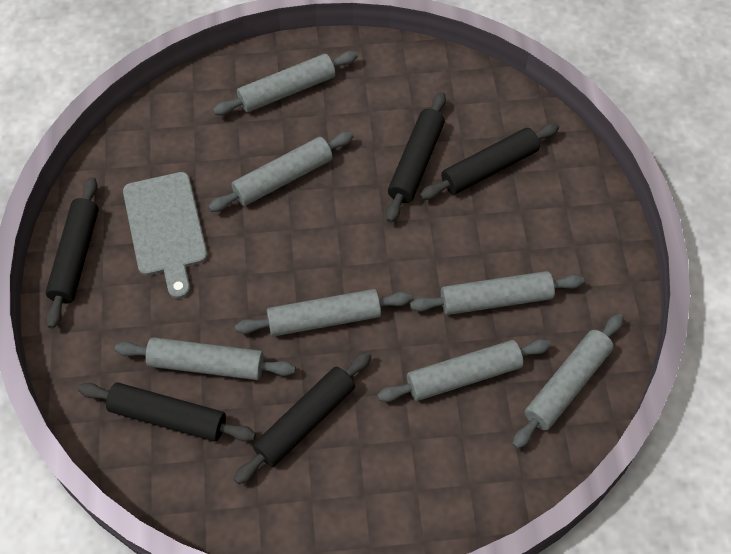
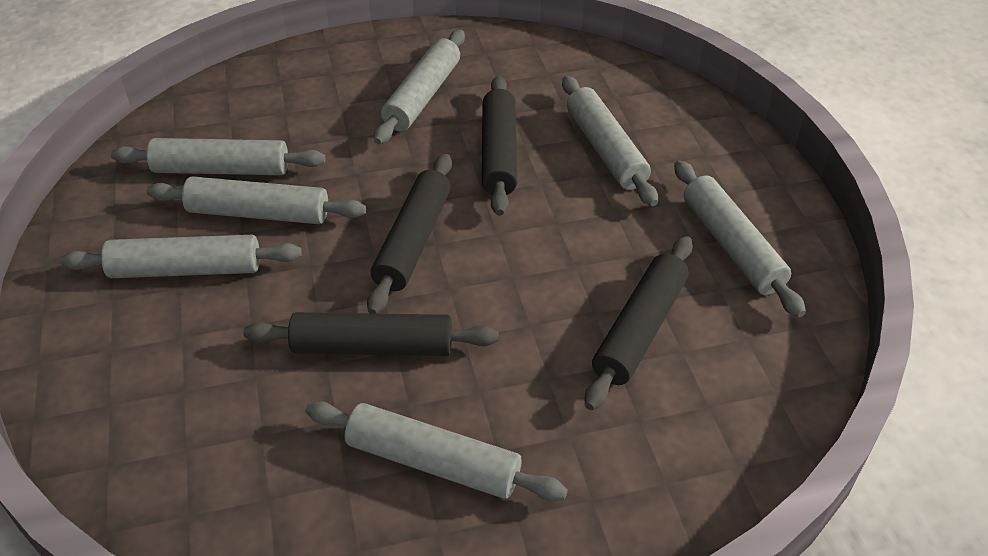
black rolling pin: 5 -> 4
grey cutting board: 1 -> 0

